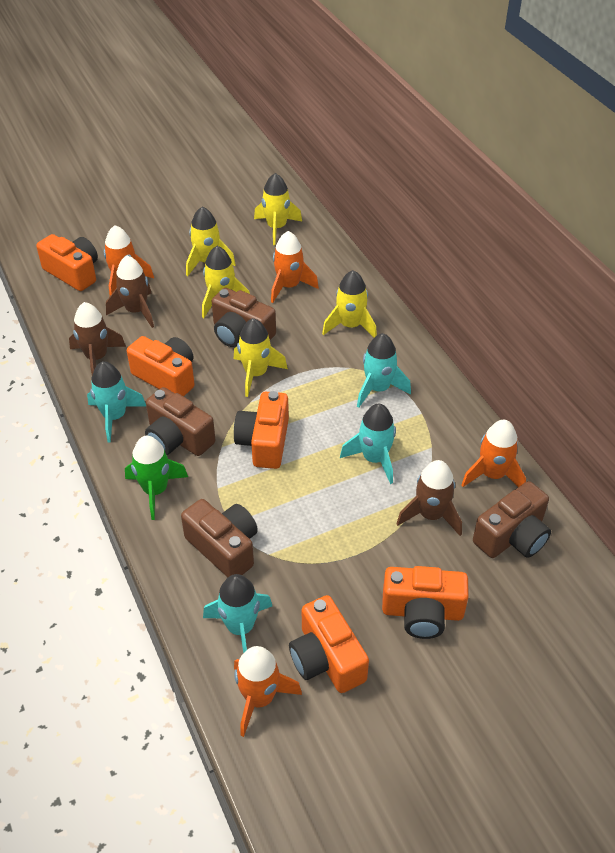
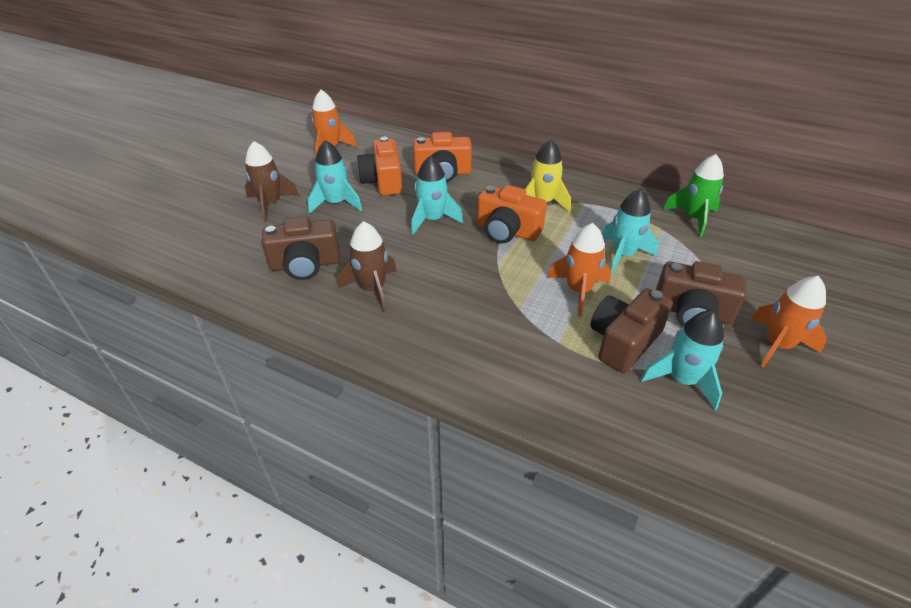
brown camera: 4 -> 3
brown rocket: 3 -> 2
orange camera: 5 -> 3
orange rocket: 4 -> 3
yellow rocket: 5 -> 1

